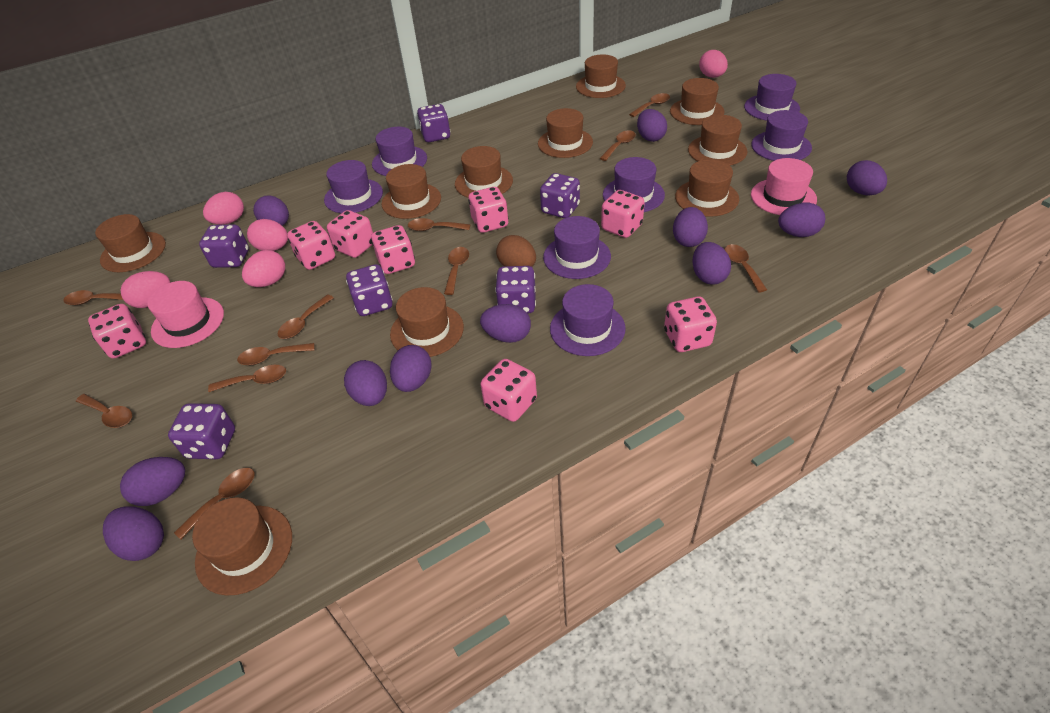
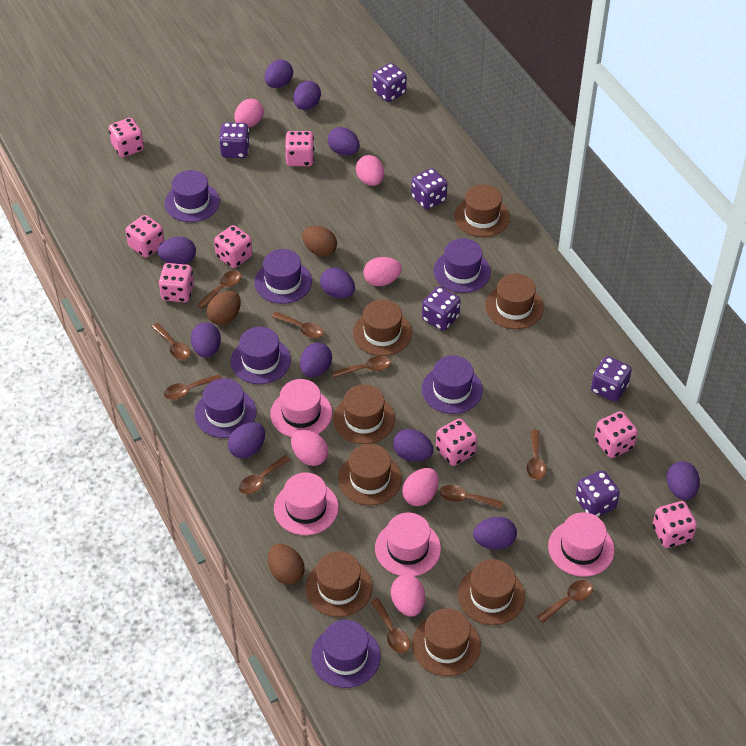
brown egg: 1 -> 3
brown hat: 10 -> 8
brown spoon: 11 -> 10
pink egg: 5 -> 6
pink hat: 2 -> 4

